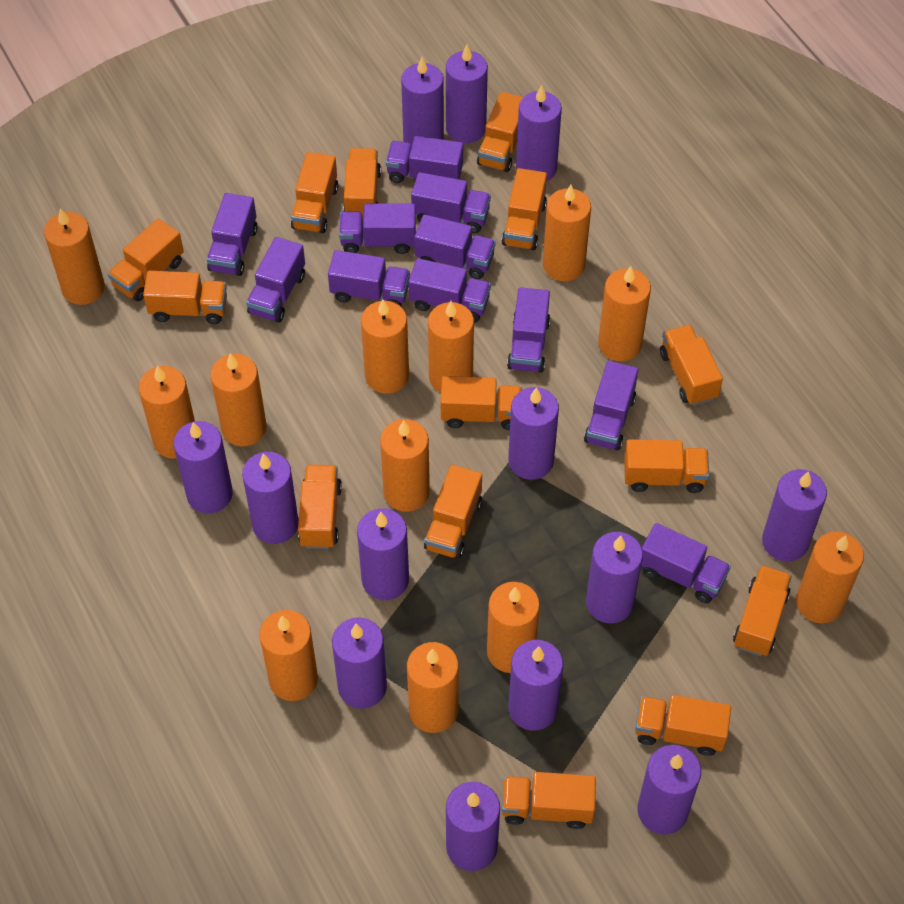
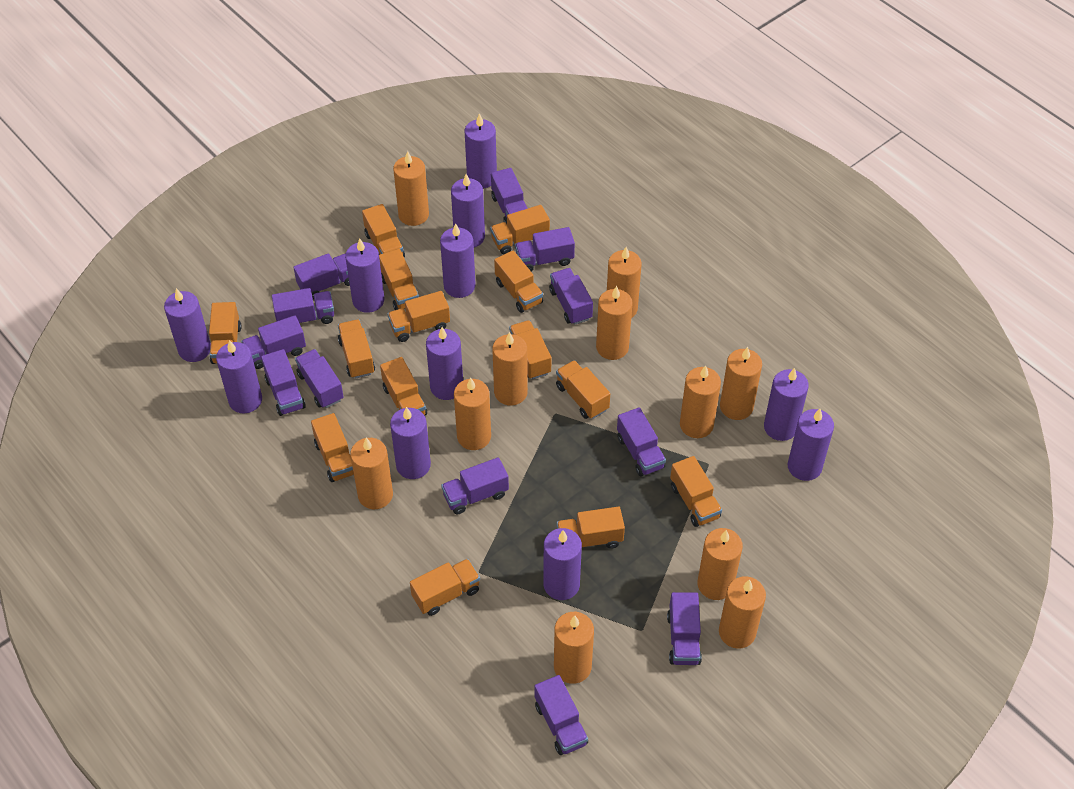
orange candle: 12 -> 11
purple candle: 13 -> 11
purple truck: 11 -> 12

